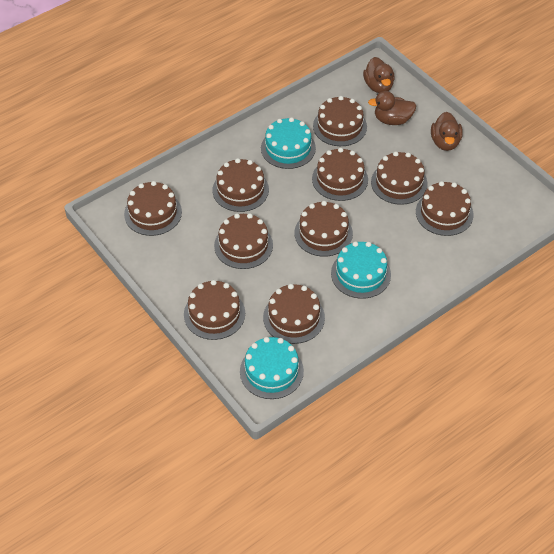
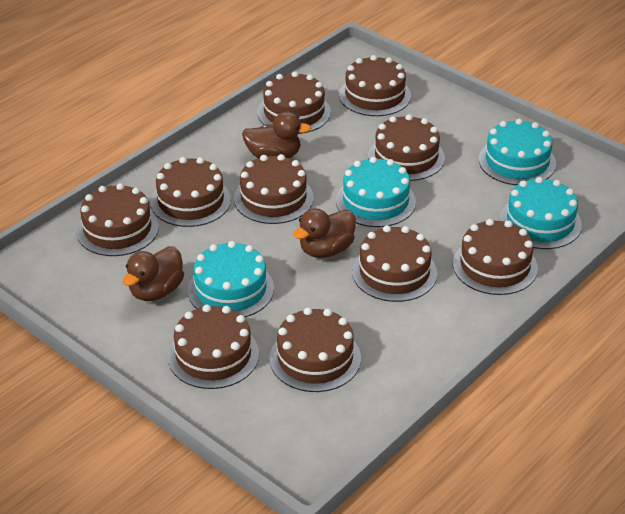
turquoise cake: 3 -> 4

